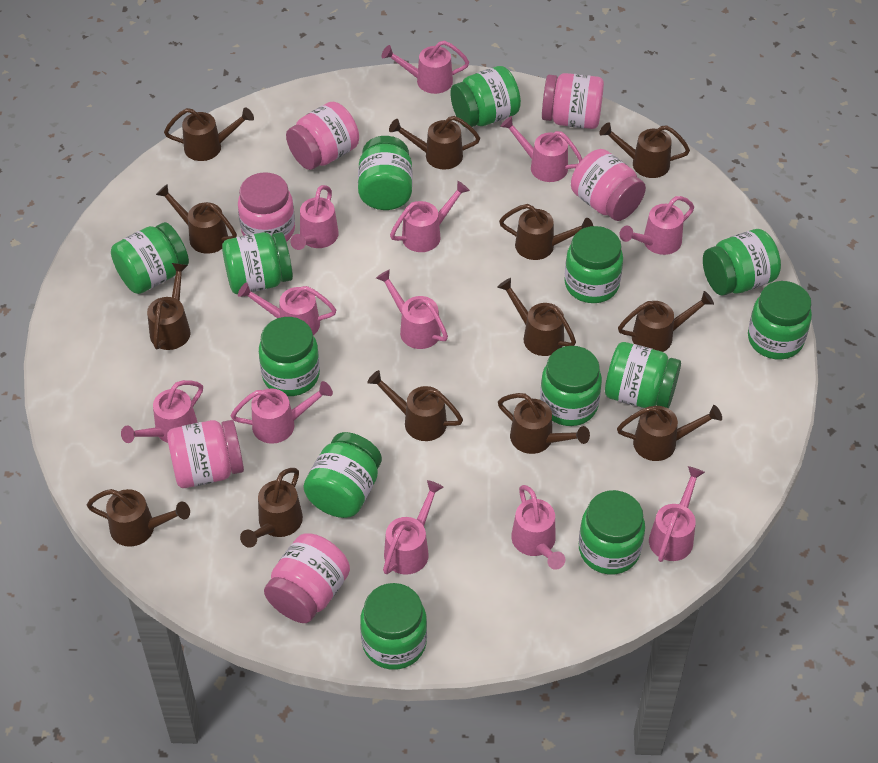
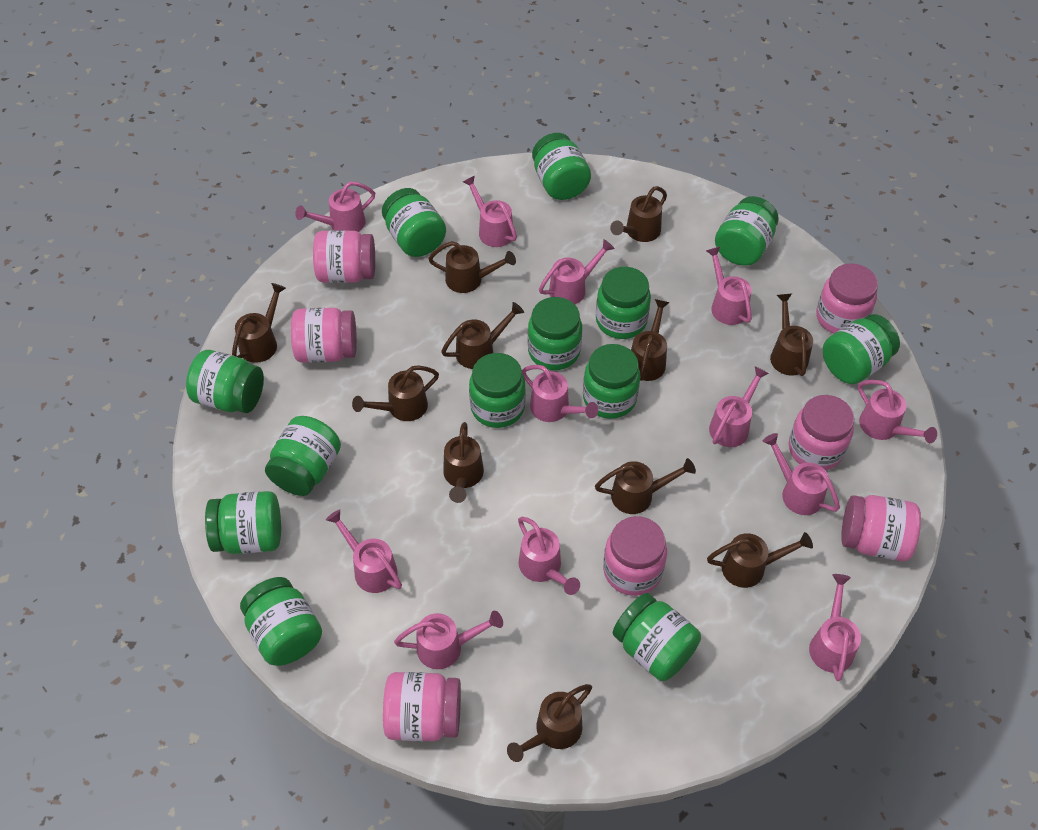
brown watering can: 13 -> 11
pink jar: 6 -> 7

